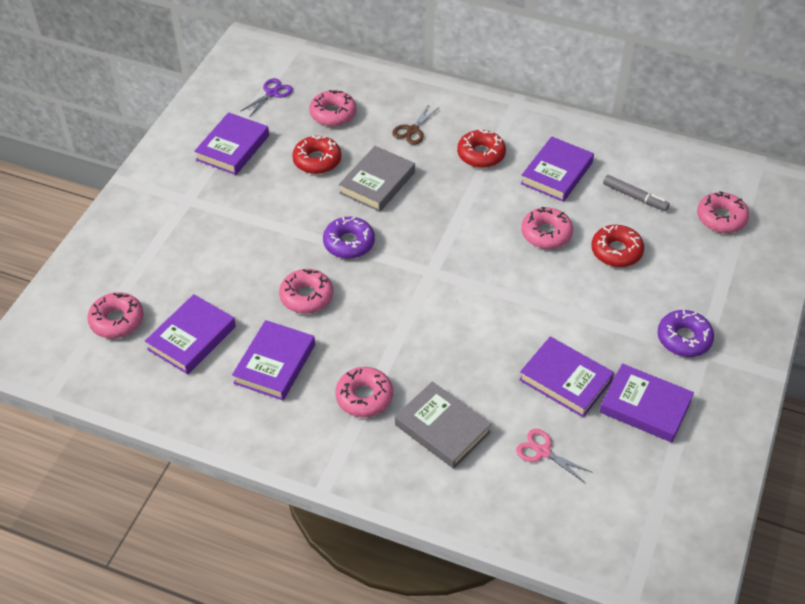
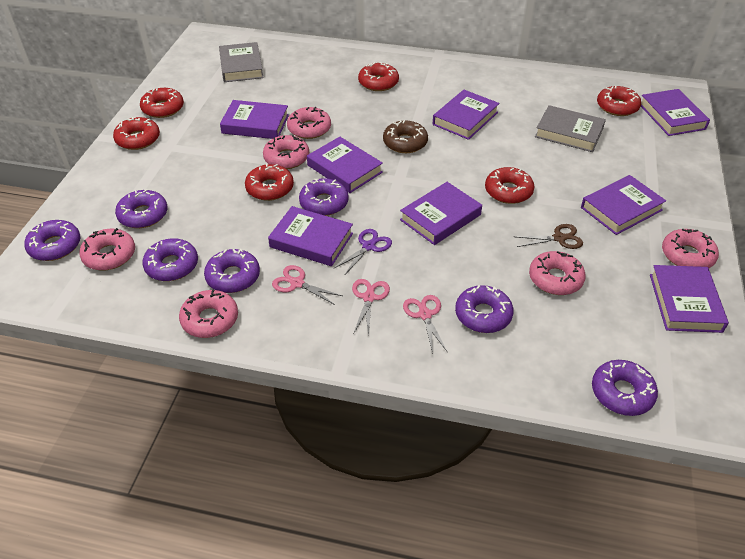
brown donut: 0 -> 1
grey marker: 1 -> 0
pink scissors: 1 -> 3
purple book: 6 -> 8
purple donut: 2 -> 7
red donut: 3 -> 6

